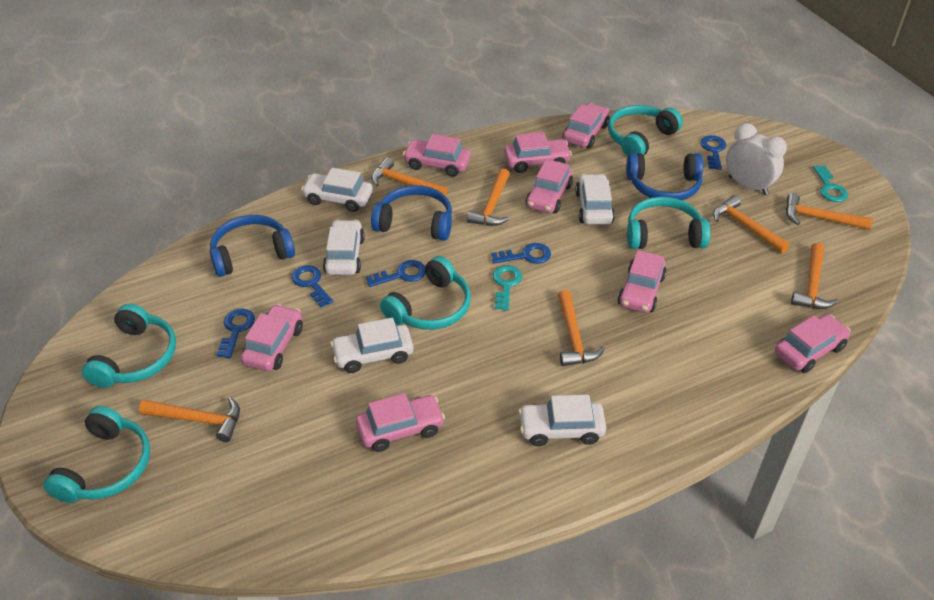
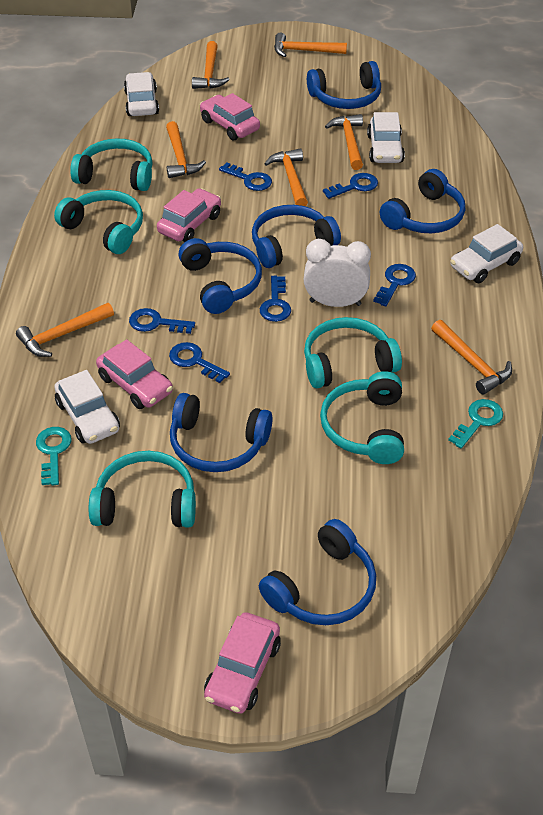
blue headphones: 3 -> 6
blue key: 5 -> 6
pink car: 8 -> 4
white car: 5 -> 4

